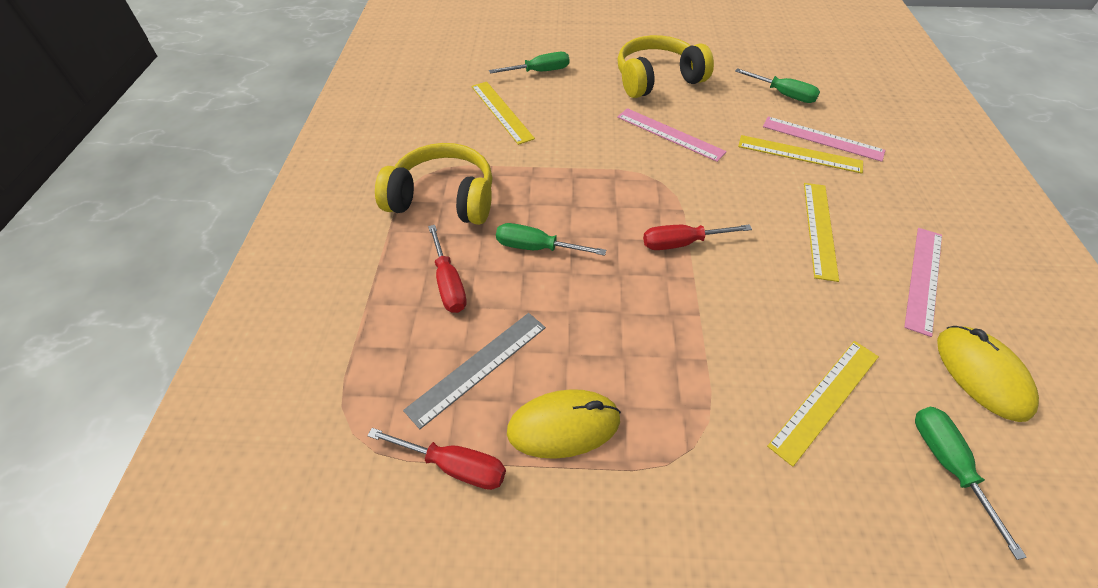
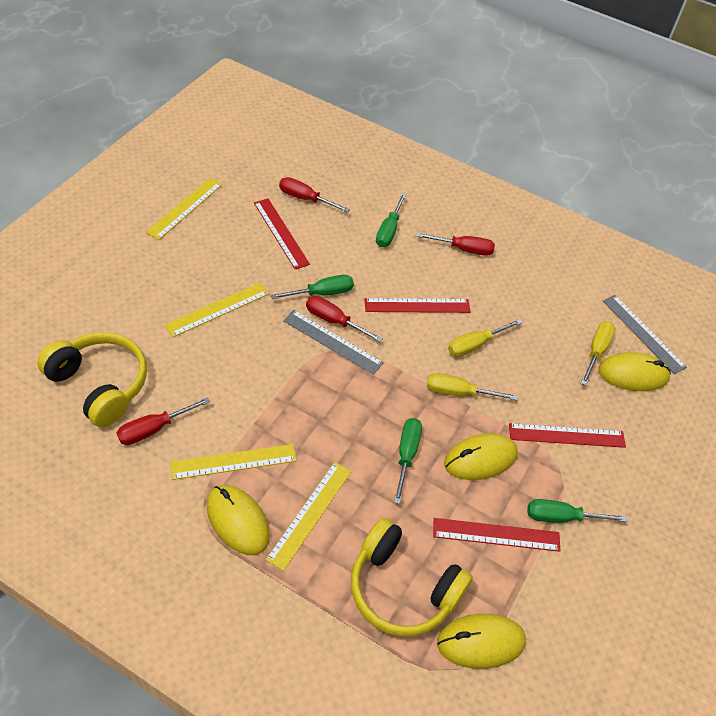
grey ruler: 1 -> 2
pink ruler: 3 -> 0
red ruler: 0 -> 4
red screwdriver: 3 -> 4
yellow mouse: 2 -> 4
yellow screwdriver: 0 -> 3

